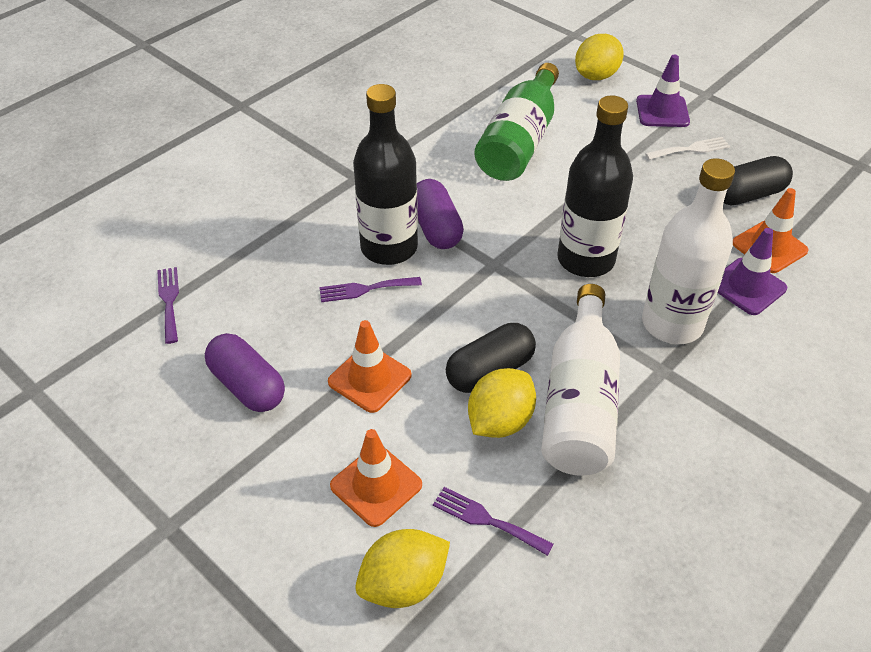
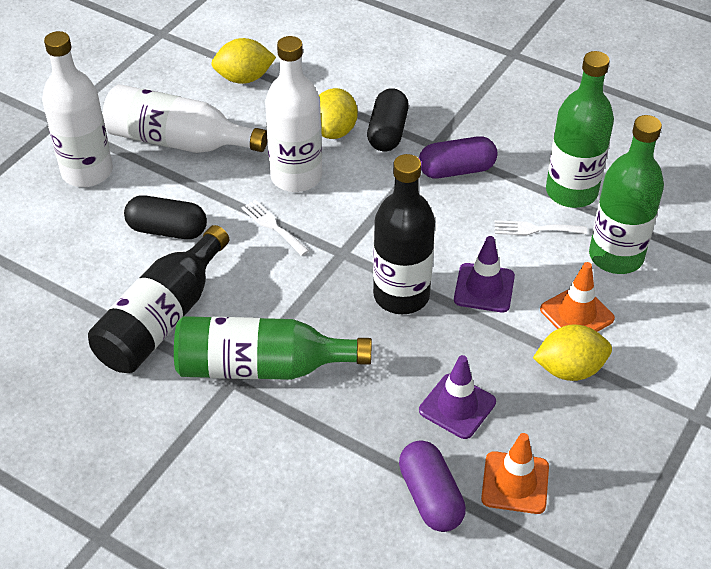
green bottle: 1 -> 3
orange traffic cone: 3 -> 2
purple fork: 3 -> 0
white bottle: 2 -> 3
white fork: 1 -> 2

